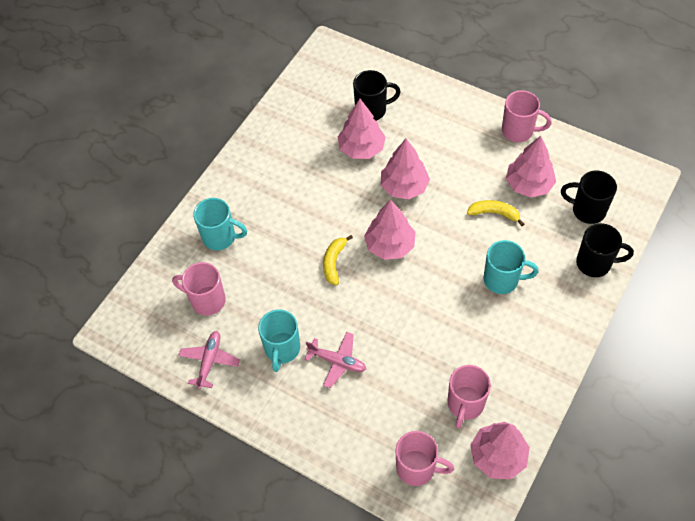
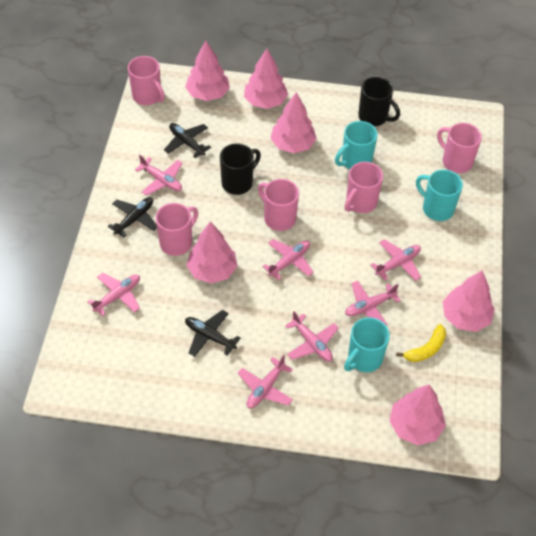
black mug: 3 -> 2
black plane: 0 -> 3
pink mug: 4 -> 5
pink plane: 2 -> 7
pink tree: 5 -> 6
yellow banana: 2 -> 1

